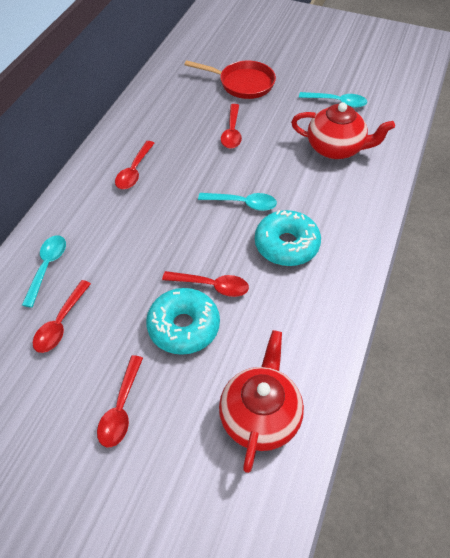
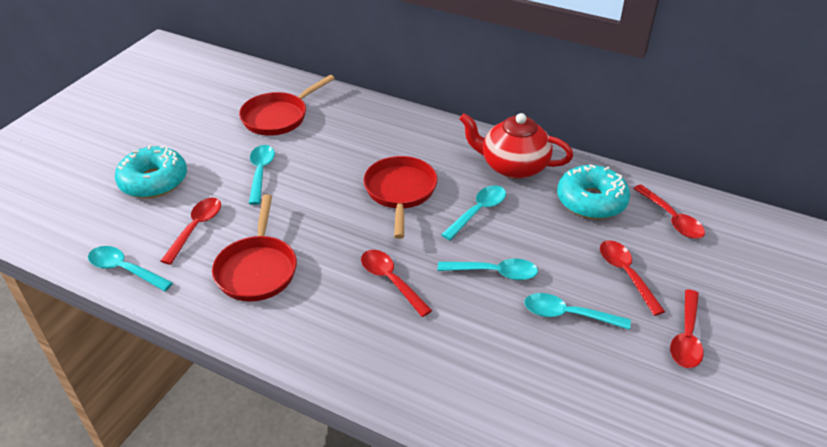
red pan: 1 -> 3
red teapot: 2 -> 1
turquoise spoon: 3 -> 5

